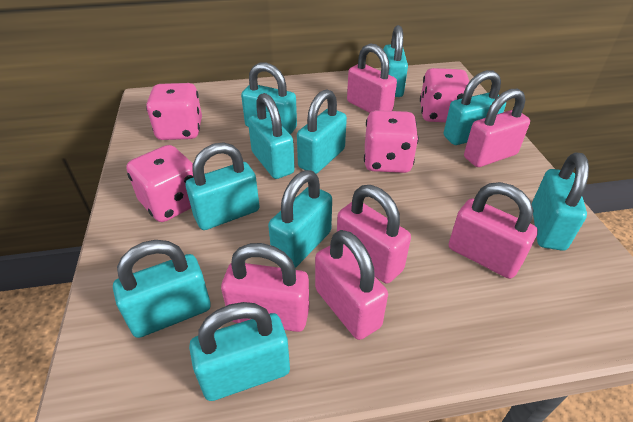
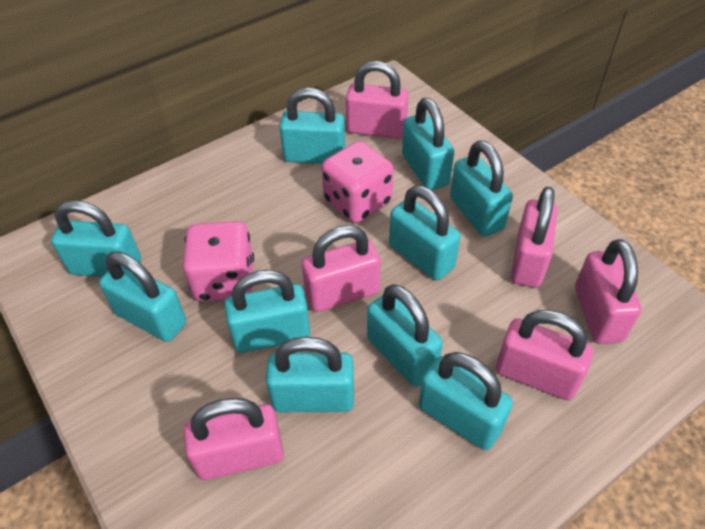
pink dice: 4 -> 2

